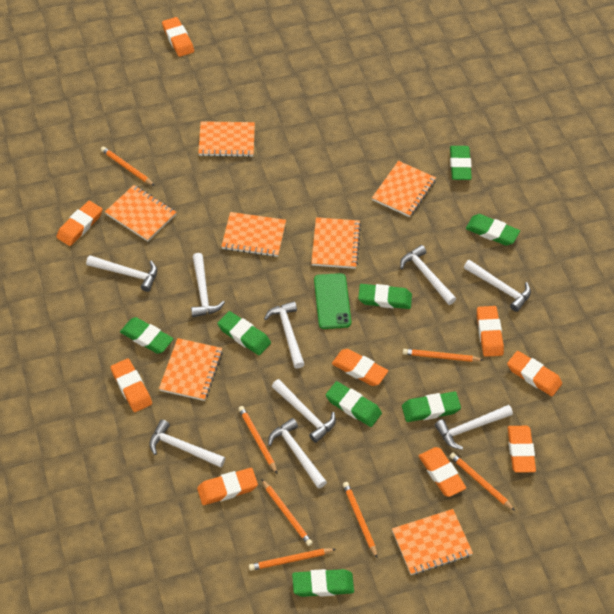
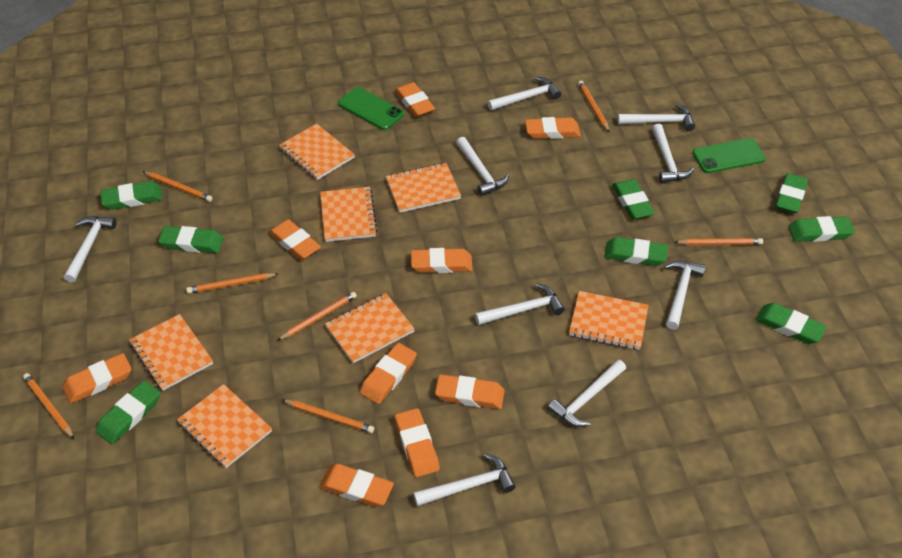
green phone: 1 -> 2

